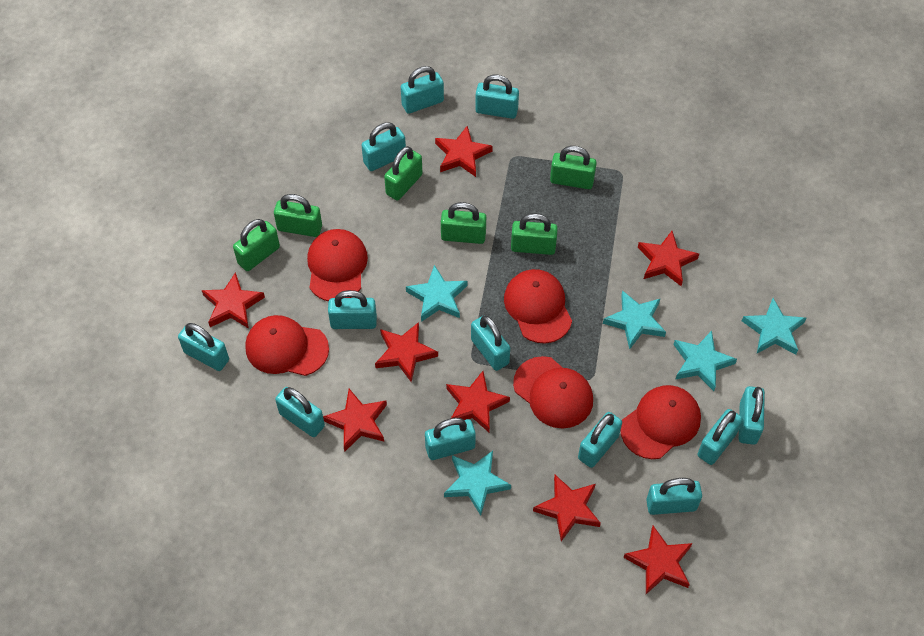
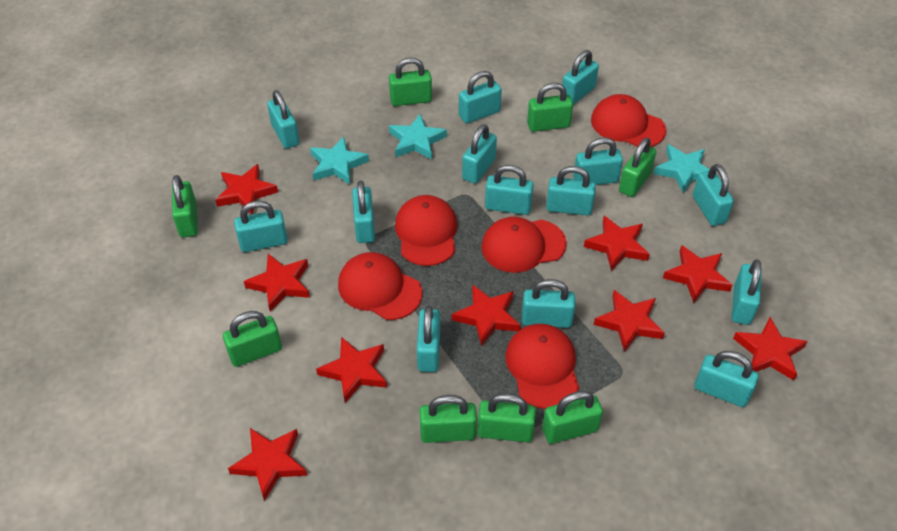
green padlock: 6 -> 8
red star: 8 -> 9
turquoise padlock: 12 -> 14
turquoise star: 5 -> 3

